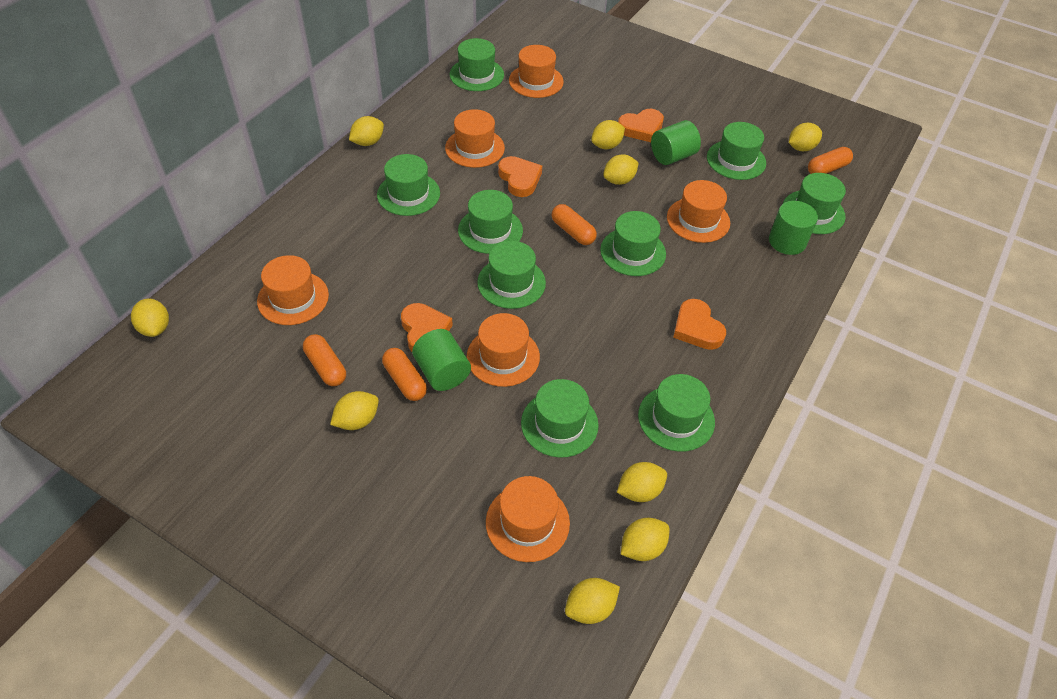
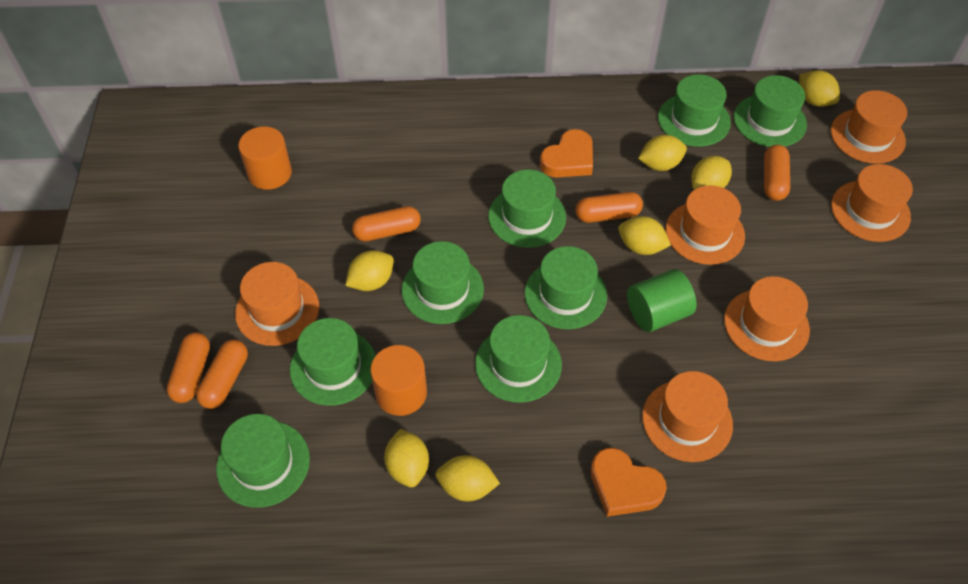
green cylinder: 3 -> 1
green hat: 9 -> 8
orange capsule: 4 -> 5
orange cylinder: 0 -> 2
orange heart: 4 -> 2
yellow lemon: 9 -> 7

